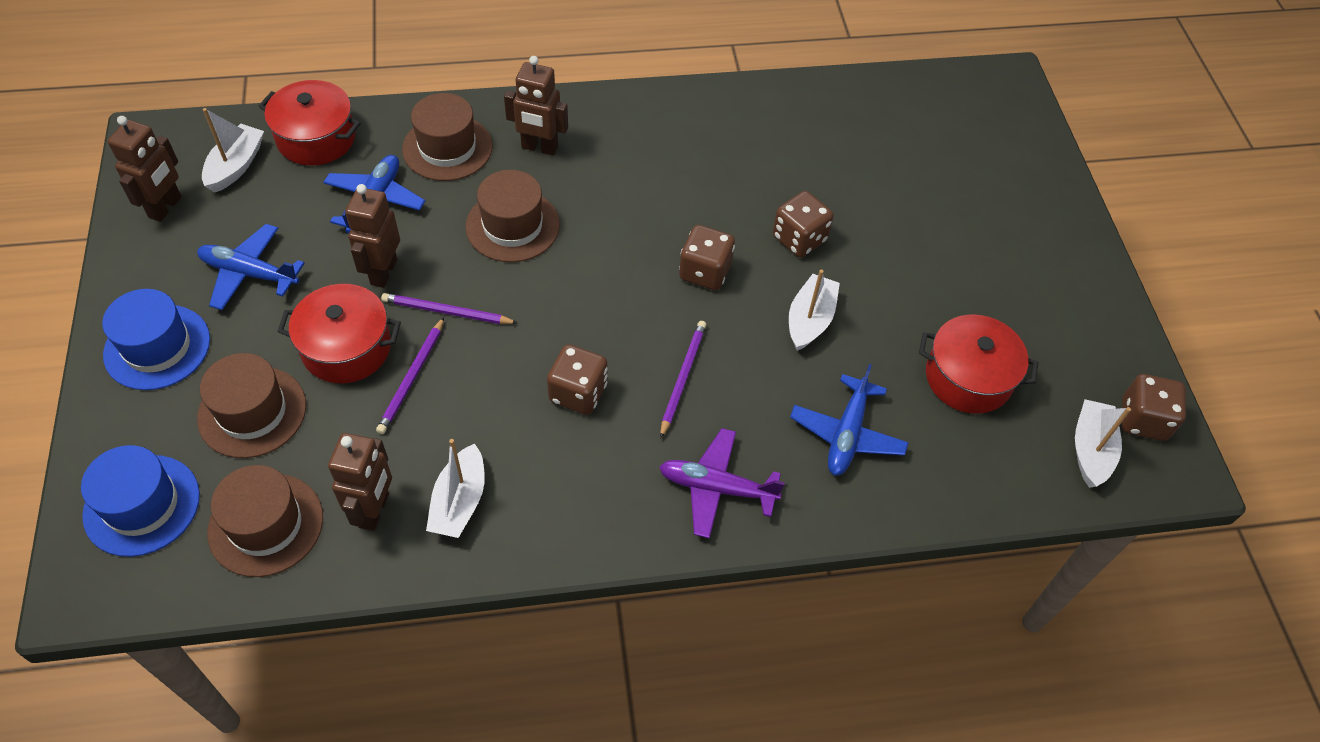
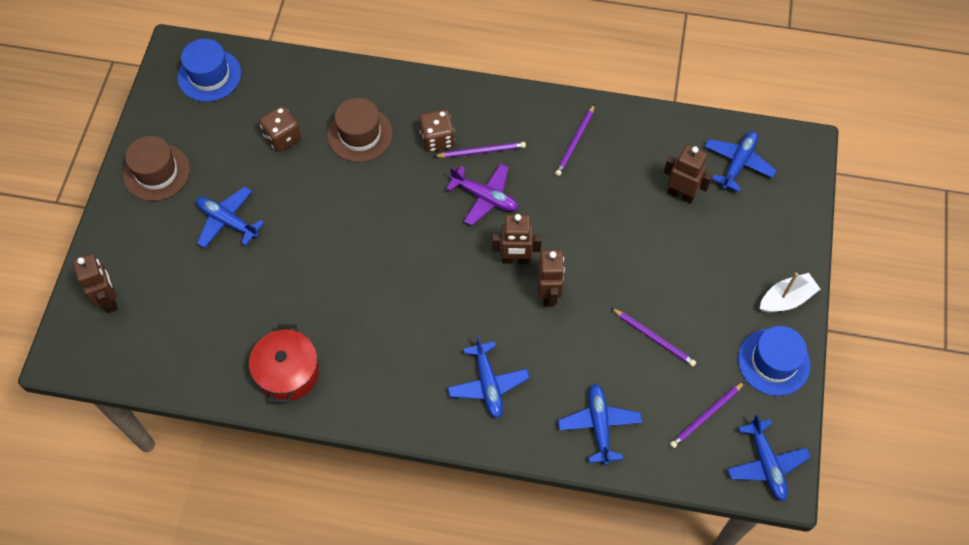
blue plane: 3 -> 5
brown dice: 4 -> 2
brown hat: 4 -> 2
purple pencil: 3 -> 4
red pot: 3 -> 1
white boat: 4 -> 1

